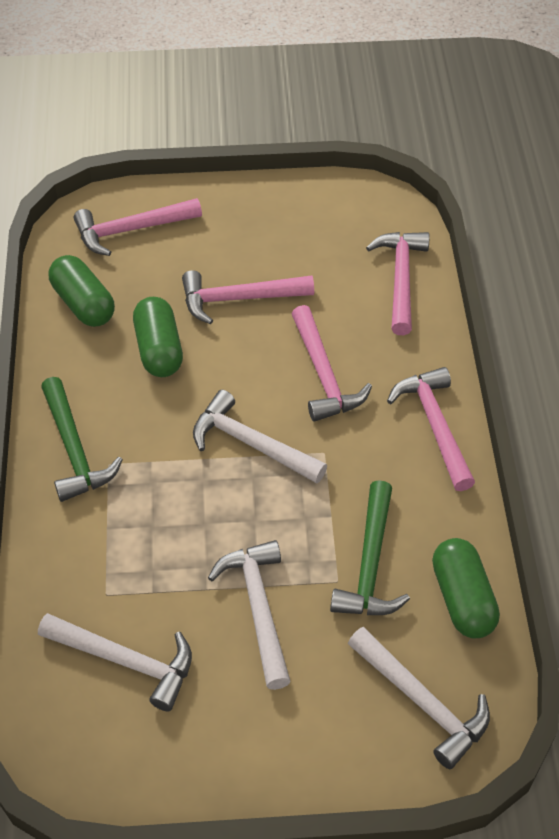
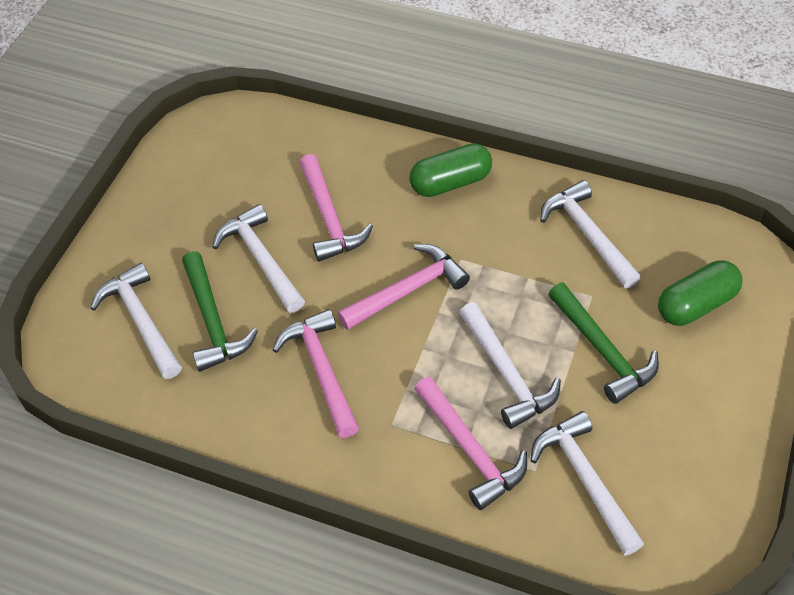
green capsule: 3 -> 2
pink hammer: 5 -> 4
white hammer: 4 -> 5

